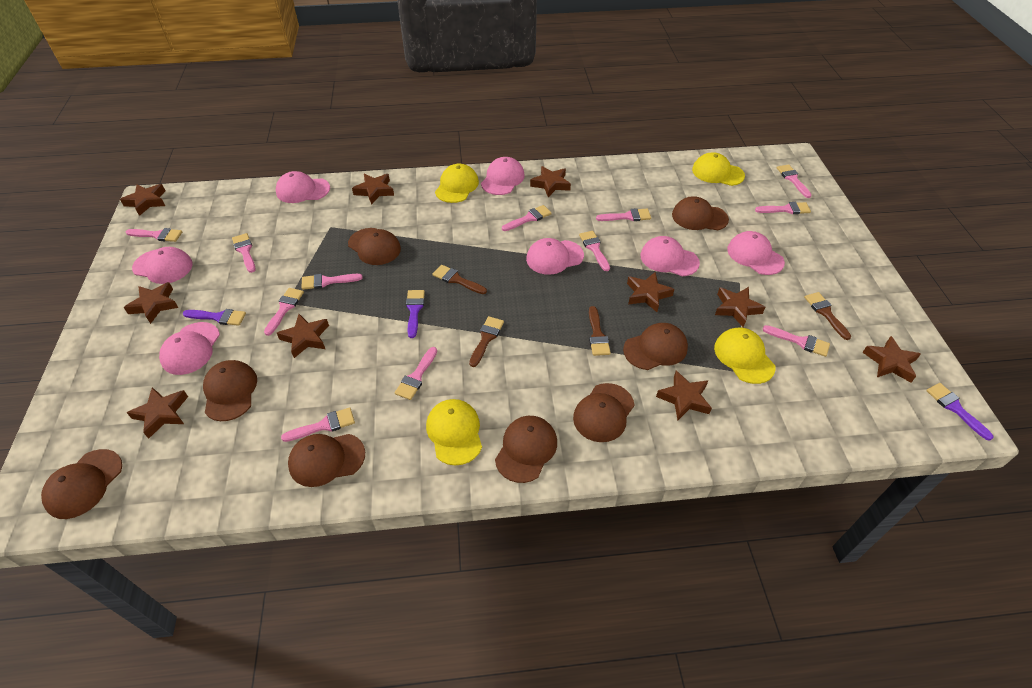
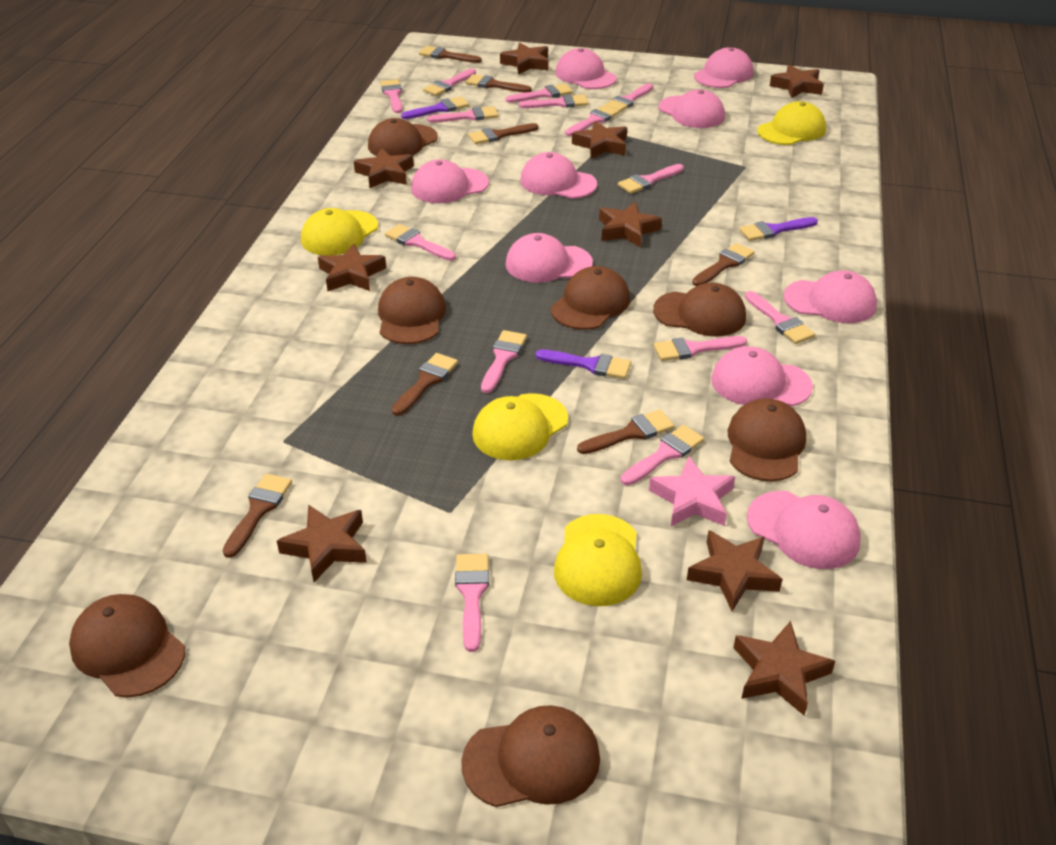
brown brush: 4 -> 7
brown cap: 8 -> 7
brown star: 10 -> 9
pink brush: 12 -> 14
pink cap: 7 -> 9
pink star: 0 -> 1

